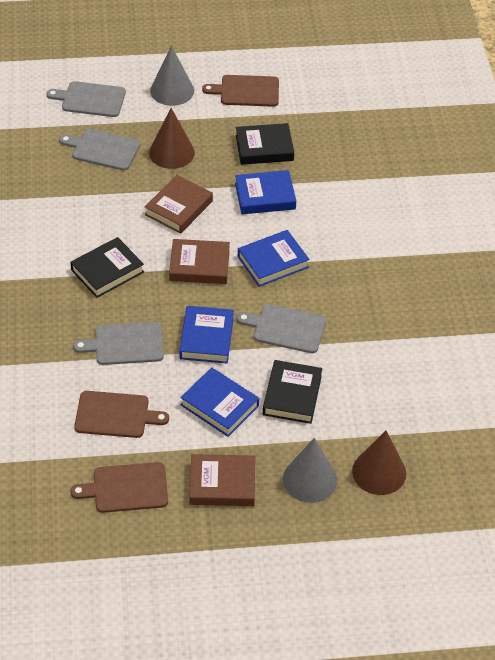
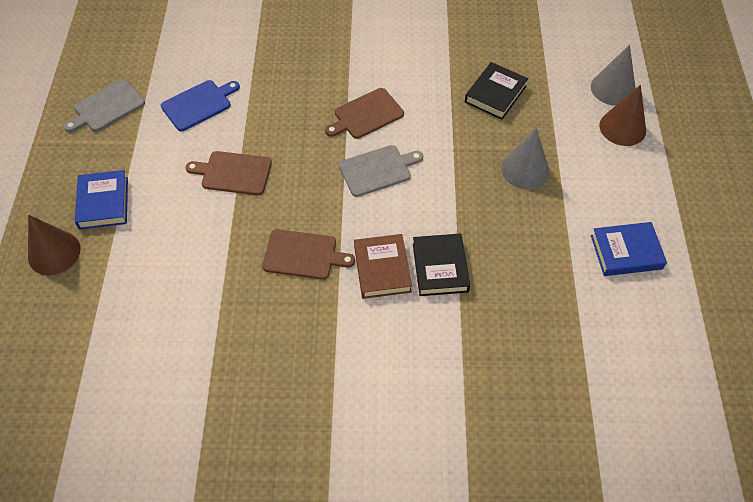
black book: 3 -> 2
blue book: 4 -> 2
blue cutting board: 0 -> 1
brown book: 3 -> 1
grey cutting board: 4 -> 2

